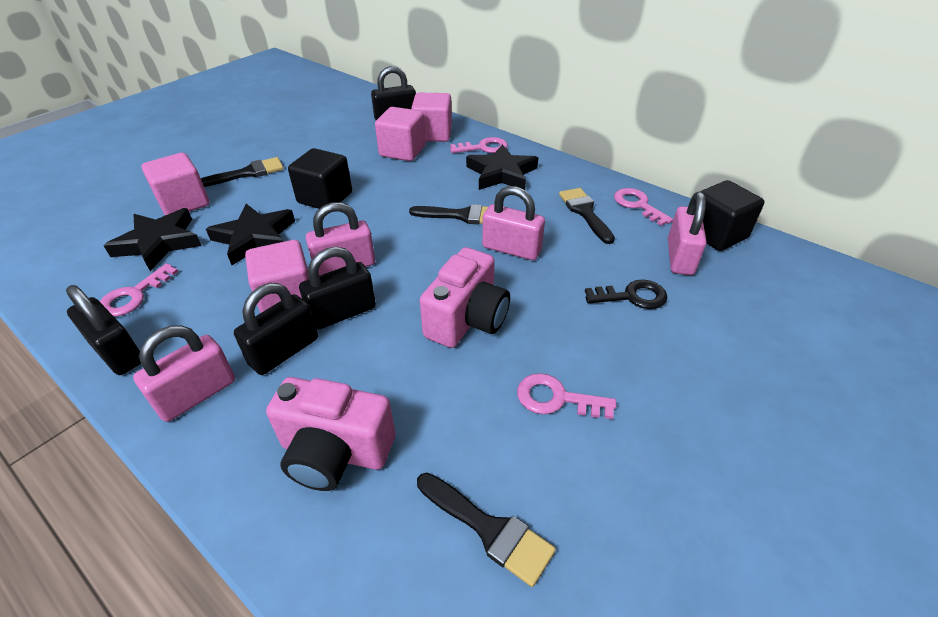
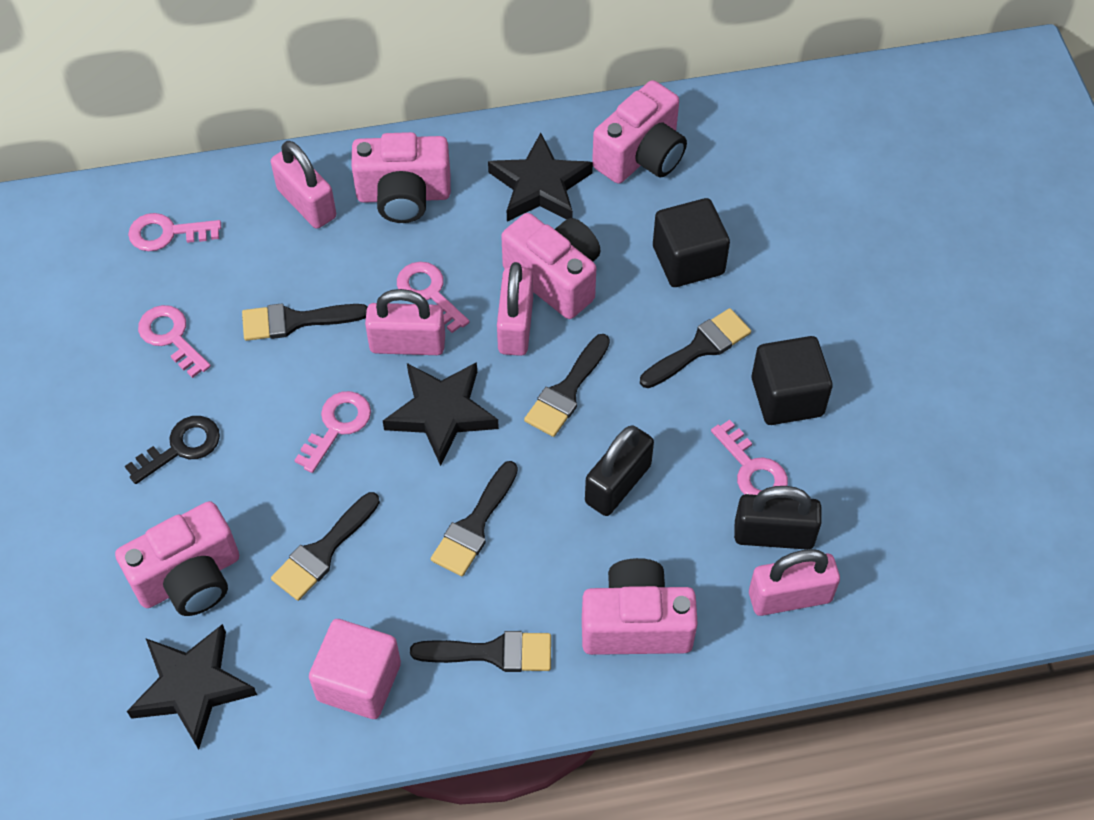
black brush: 4 -> 6
black padlock: 4 -> 2
pink camera: 2 -> 5
pink cube: 4 -> 1
pink key: 4 -> 5

